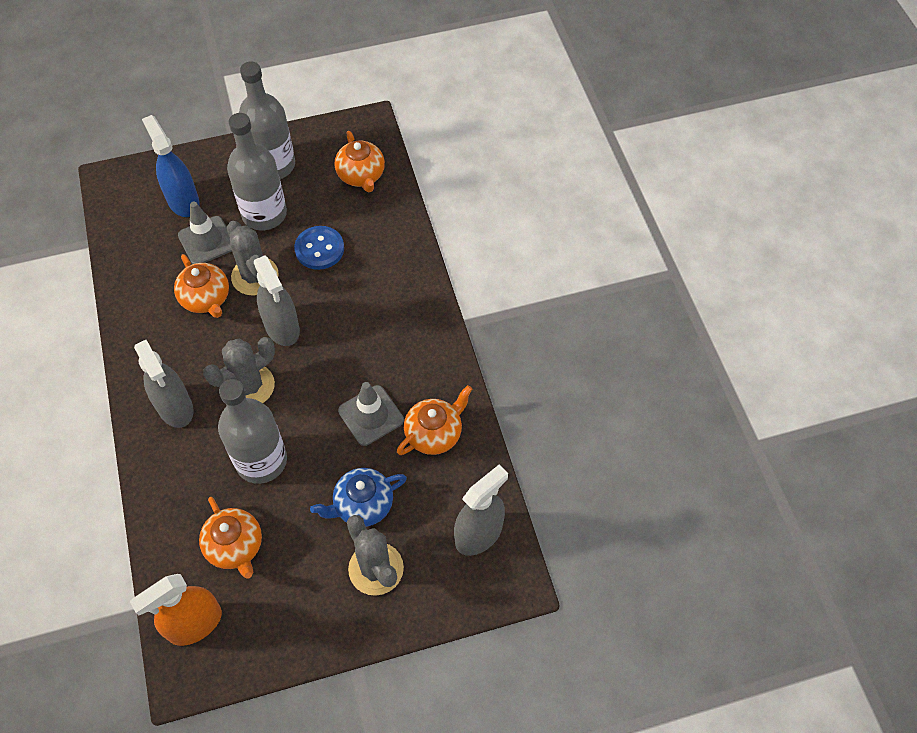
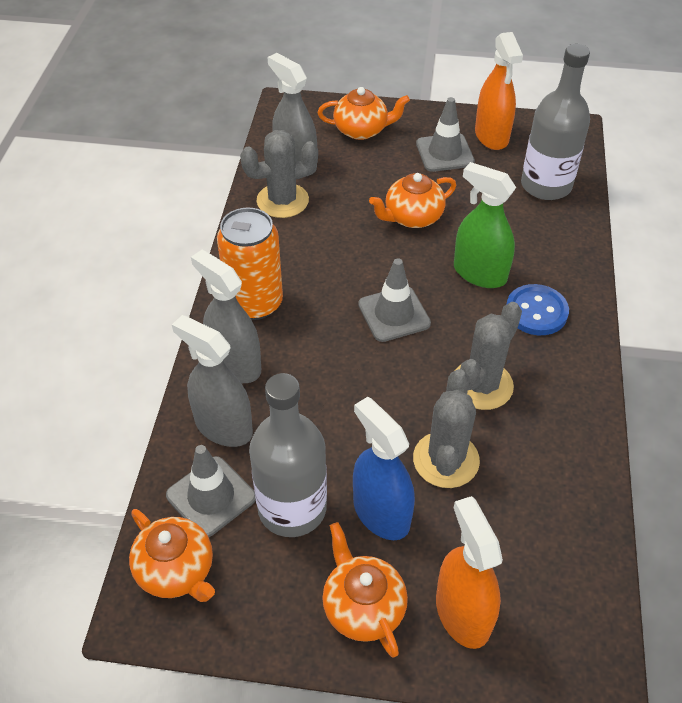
blue teapot: 1 -> 0
green spray bottle: 0 -> 1
grey bottle: 3 -> 2
grey traffic cone: 2 -> 3
orange can: 0 -> 1
orange spray bottle: 1 -> 2

